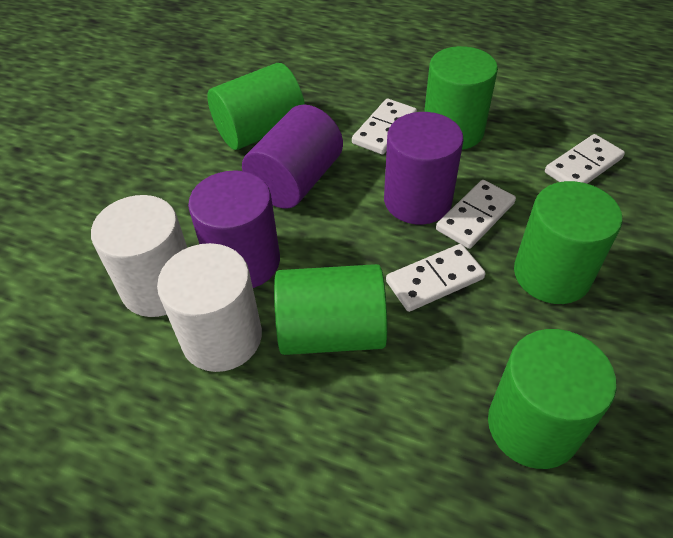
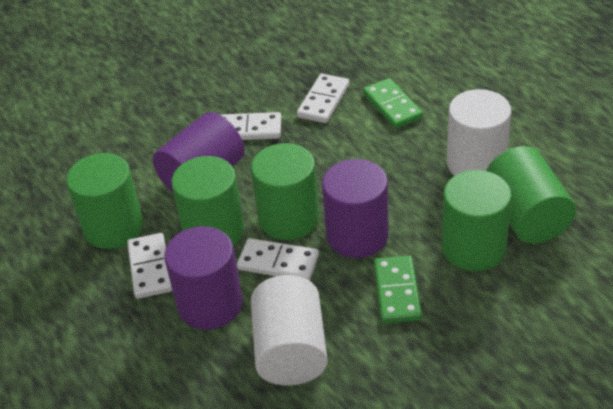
green domino: 0 -> 2

